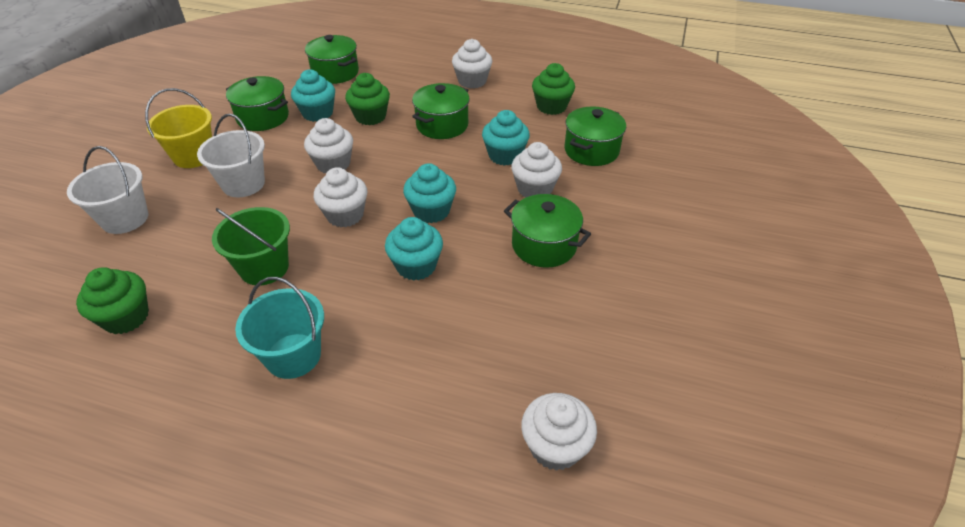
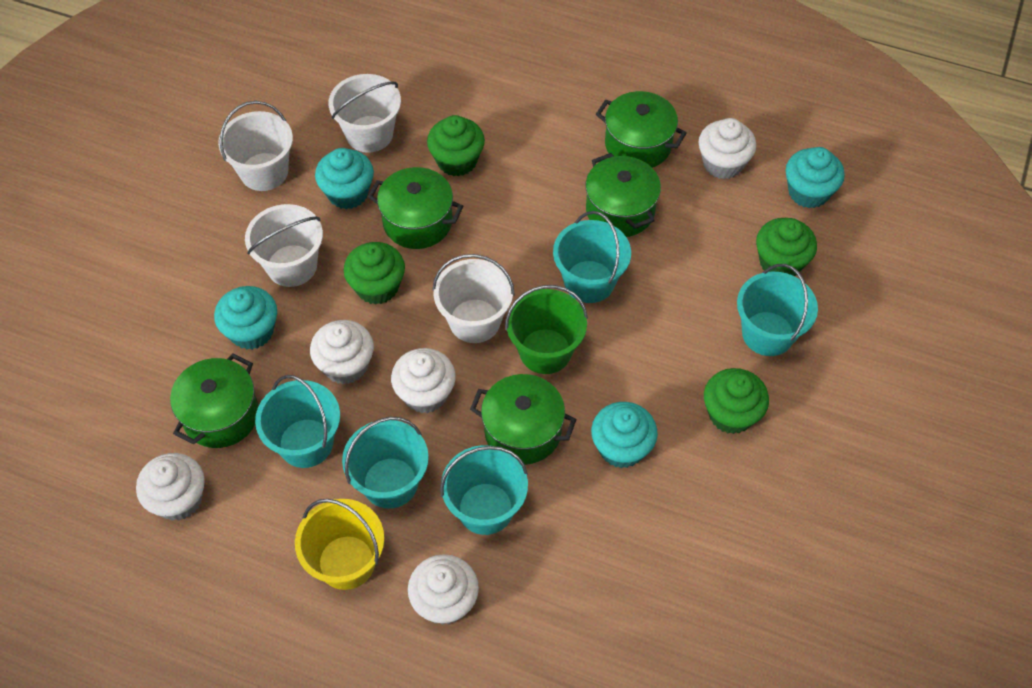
green cupcake: 3 -> 4
turquoise bucket: 1 -> 5
white bucket: 2 -> 4

